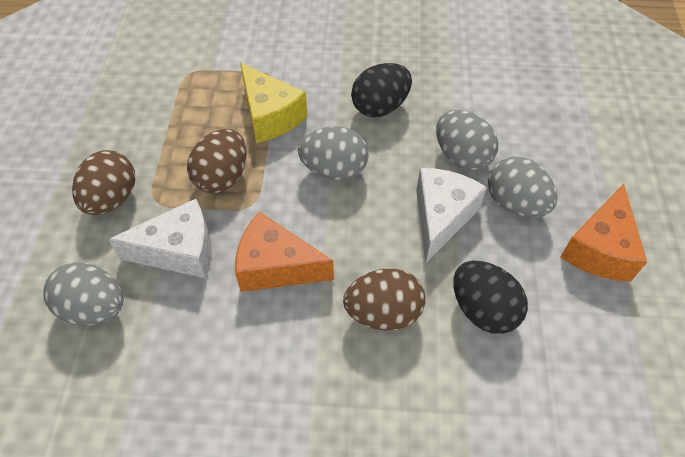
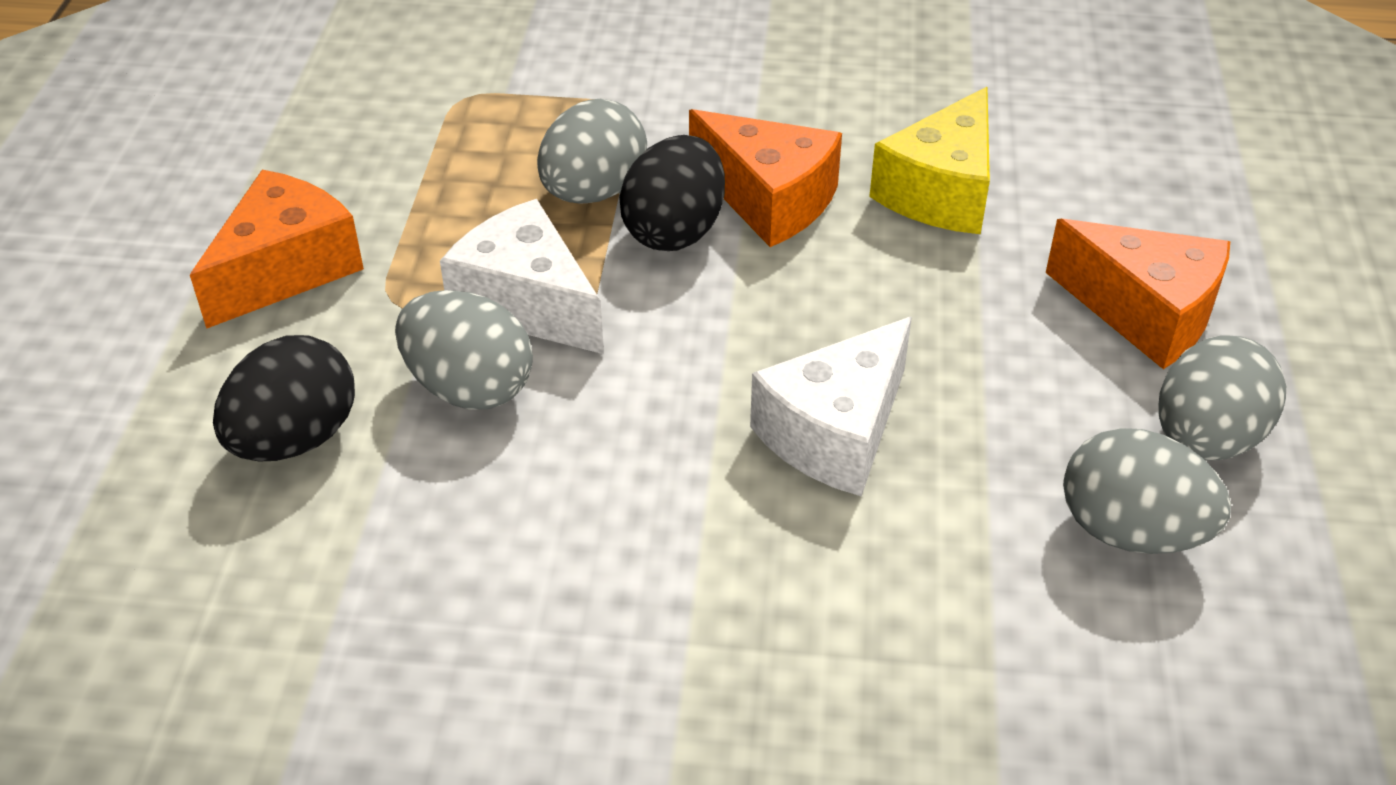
brown egg: 3 -> 0
orange cheese: 2 -> 3

